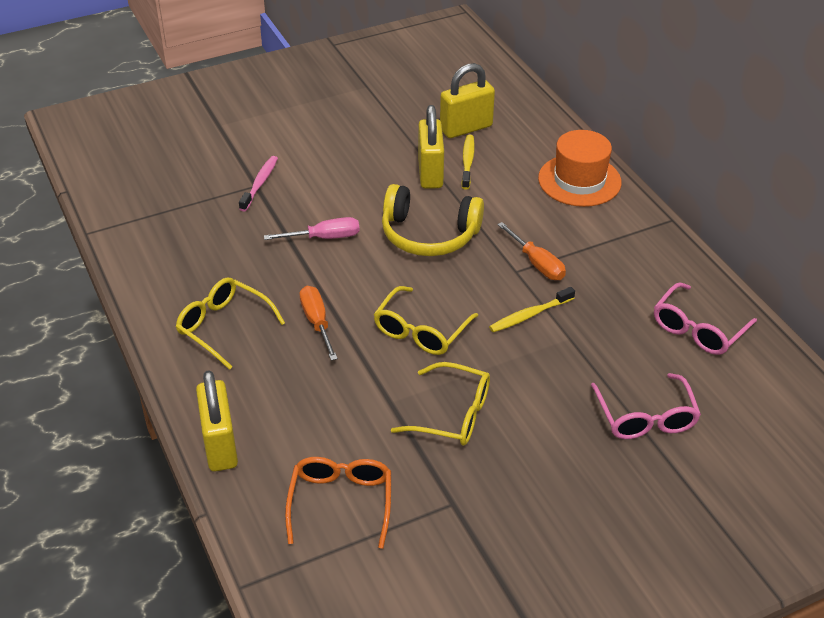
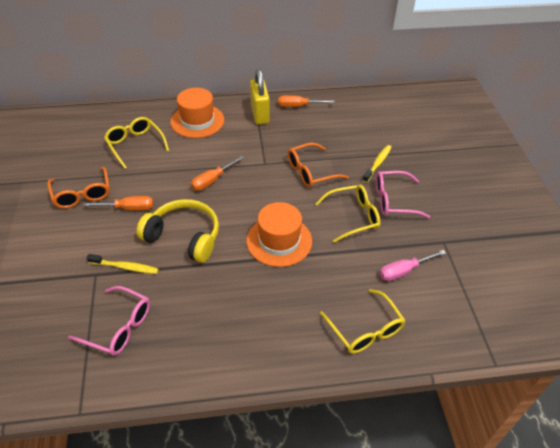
orange glasses: 1 -> 2
orange hat: 1 -> 2
orange screwdriver: 2 -> 3
pink toothbrush: 1 -> 0
yellow padlock: 3 -> 1

